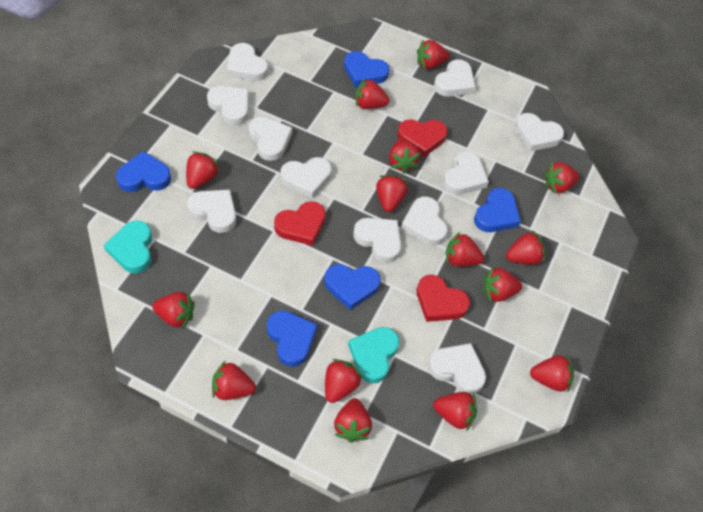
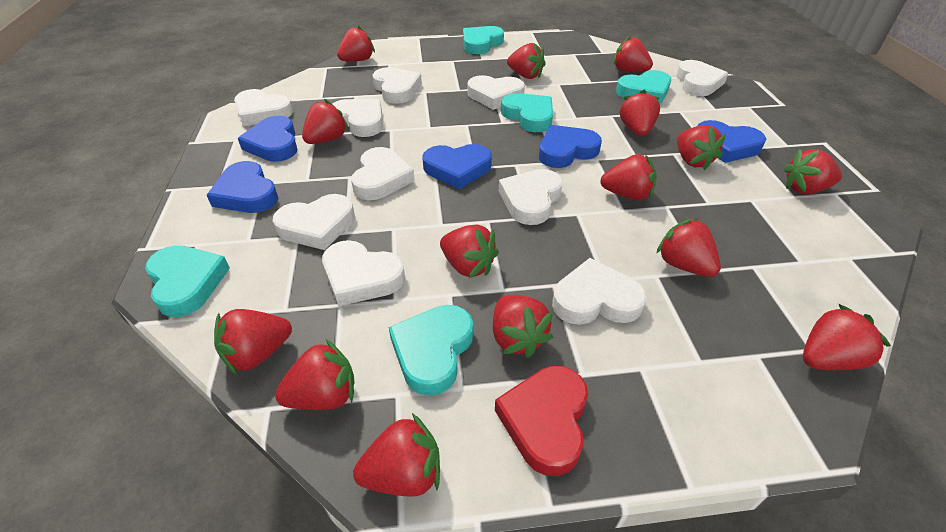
red heart: 3 -> 1
turquoise heart: 2 -> 5
white heart: 11 -> 10

